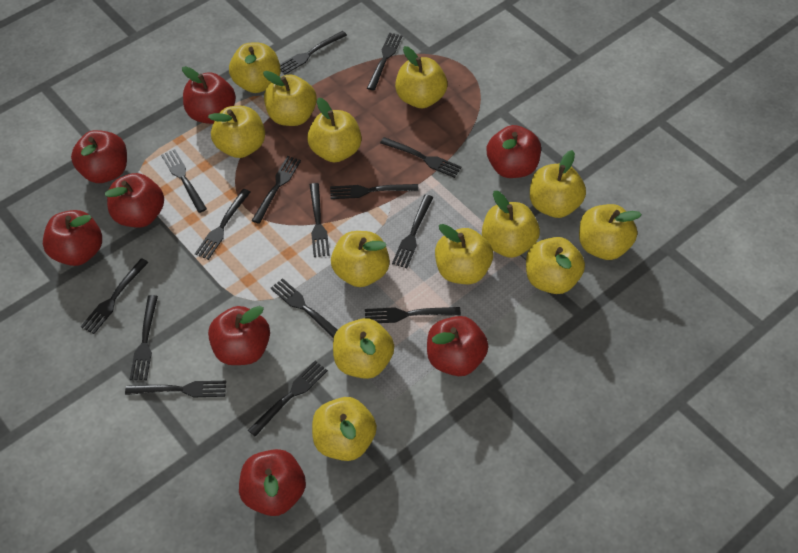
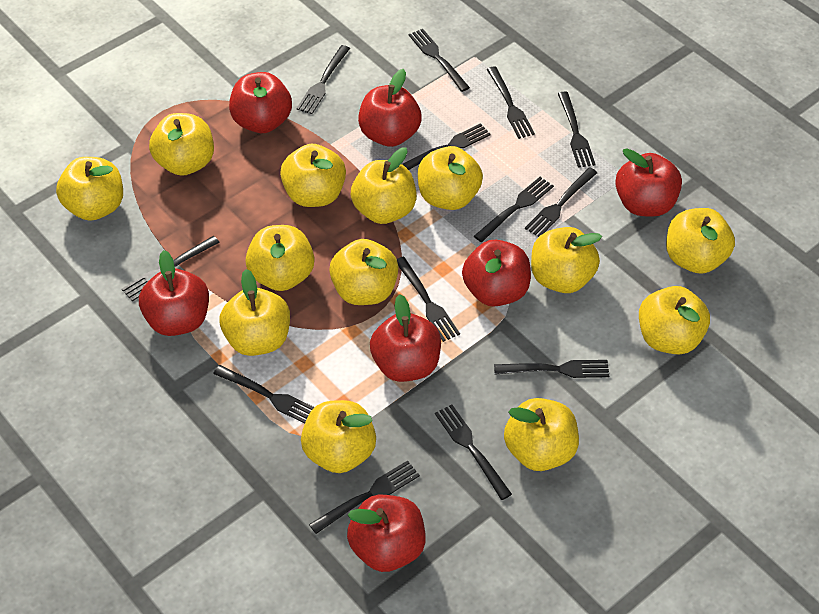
black fork: 15 -> 13
red apple: 8 -> 7

